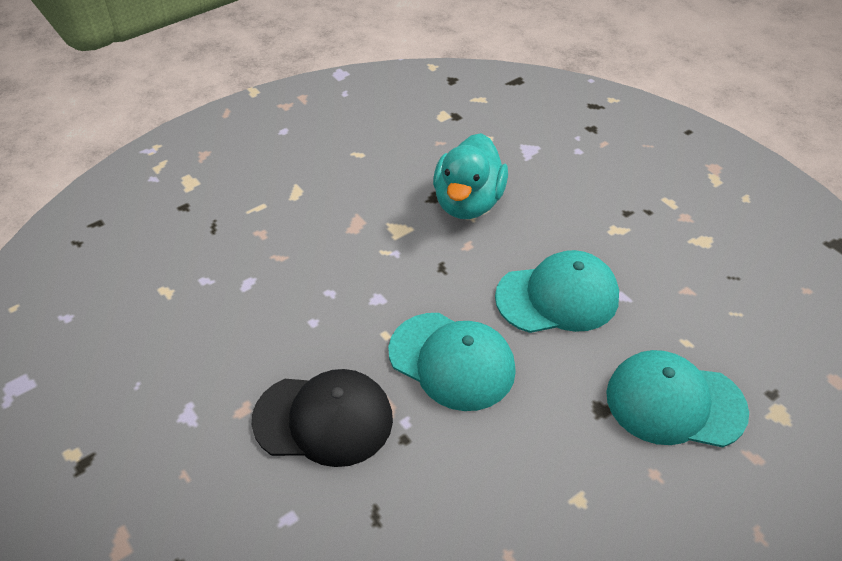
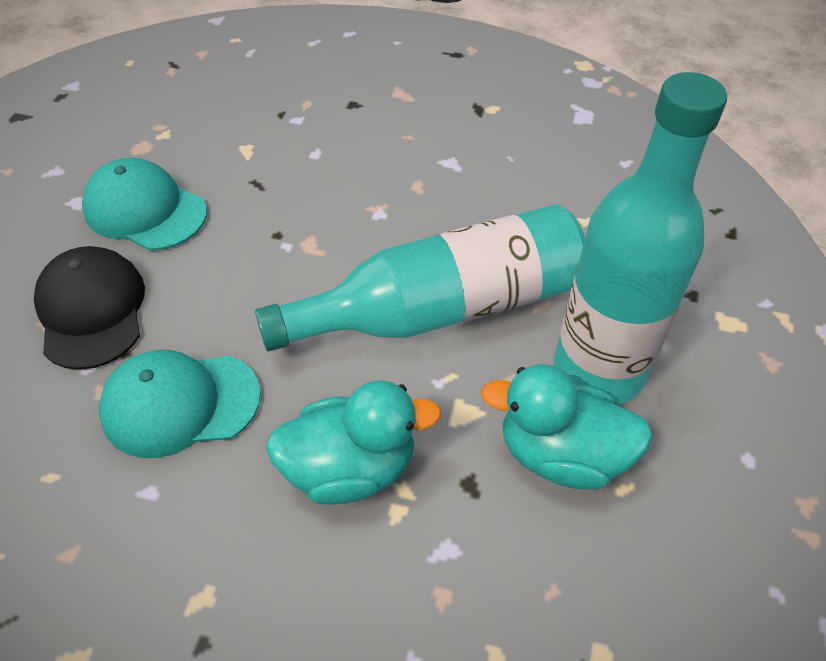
turquoise bottle: 0 -> 2
turquoise cap: 3 -> 2
turquoise duck: 1 -> 2

